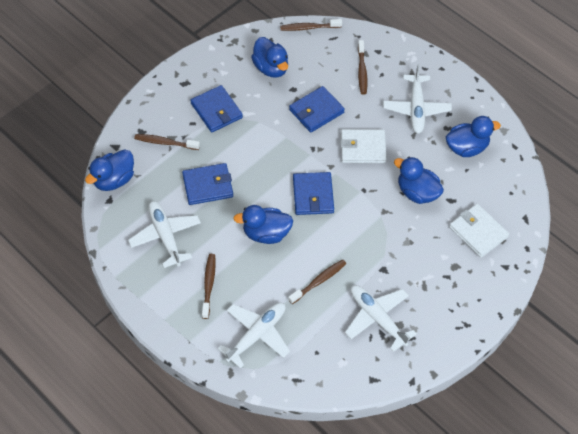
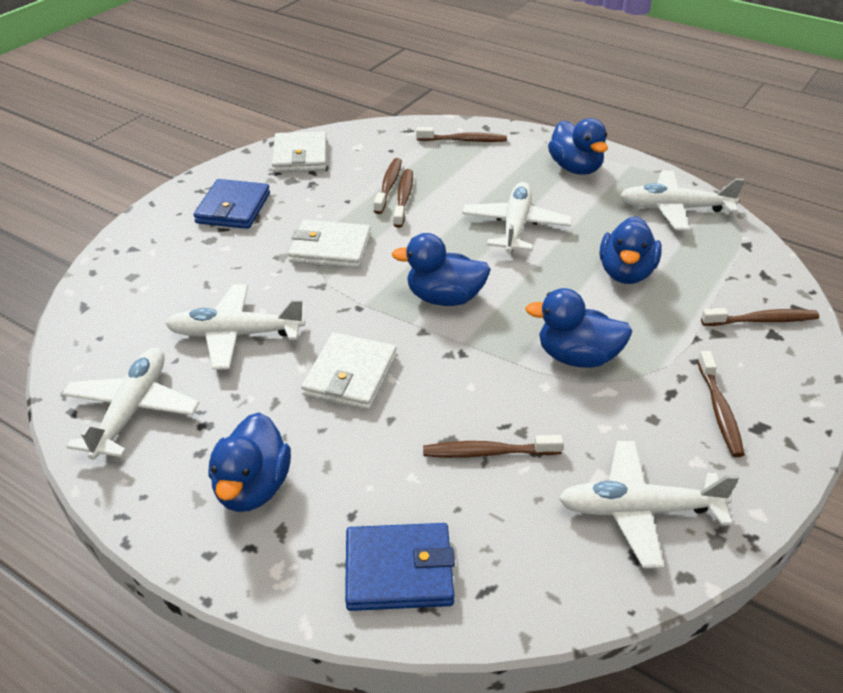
blue wallet: 4 -> 2
brown toothbrush: 5 -> 6
white plane: 4 -> 5
white wallet: 2 -> 3

